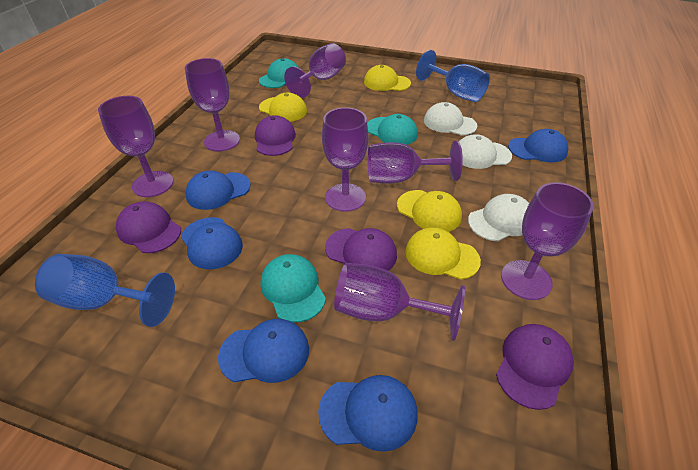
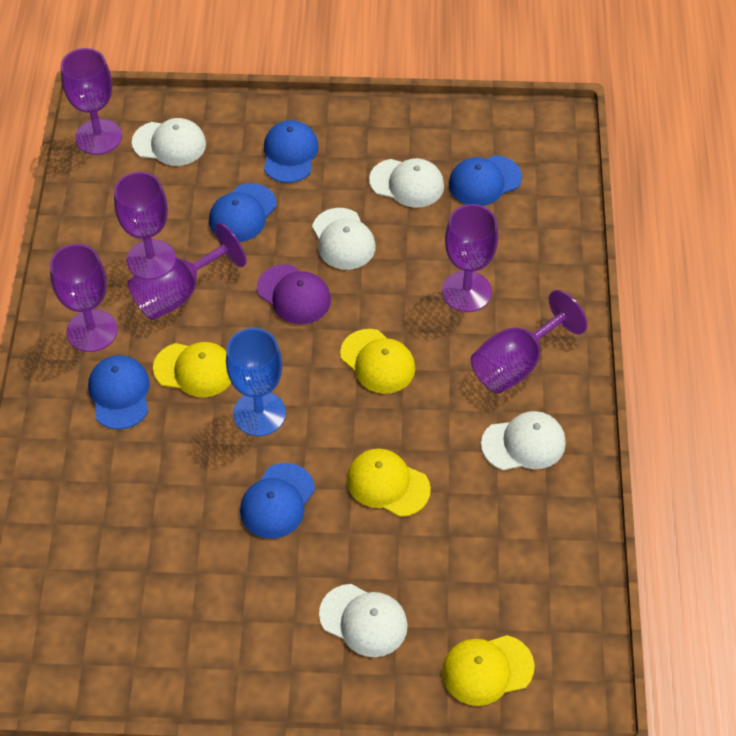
blue goblet: 2 -> 1
purple cap: 4 -> 1
purple goblet: 7 -> 6
turquoise cap: 3 -> 0
white cap: 3 -> 5

